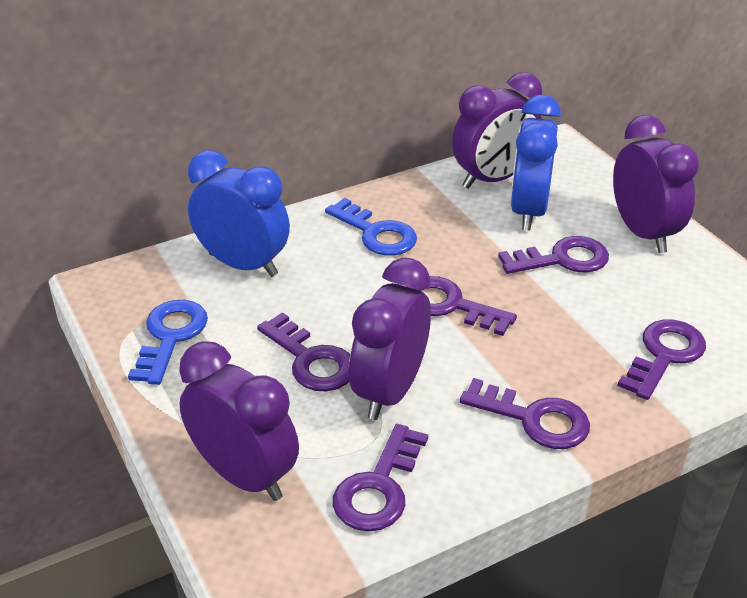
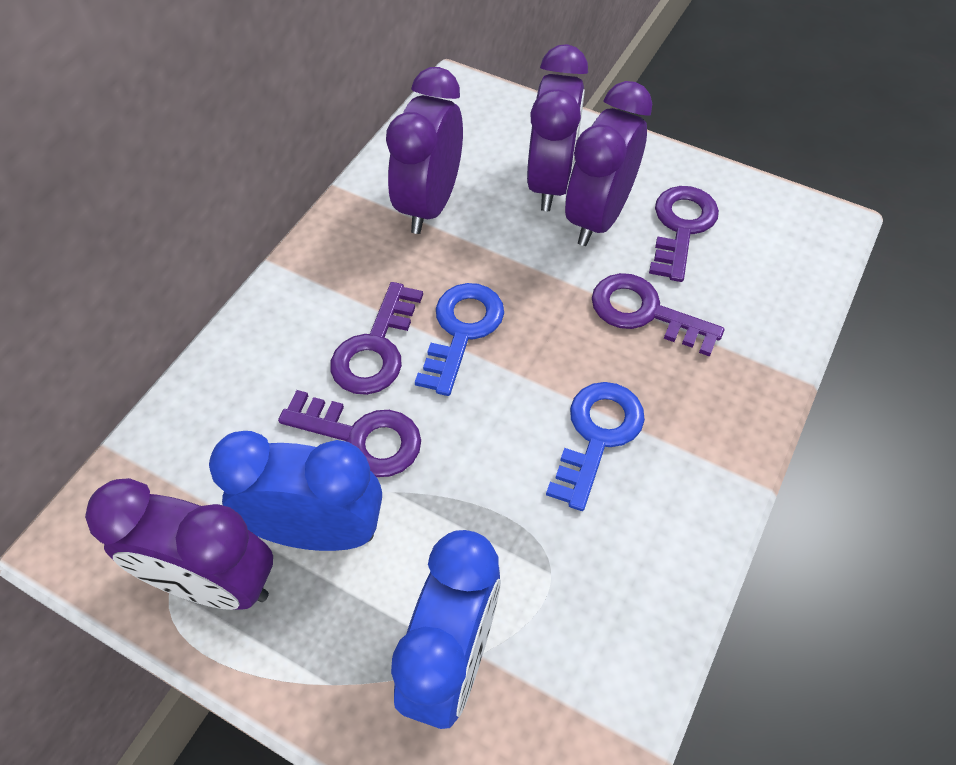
purple key: 6 -> 4

